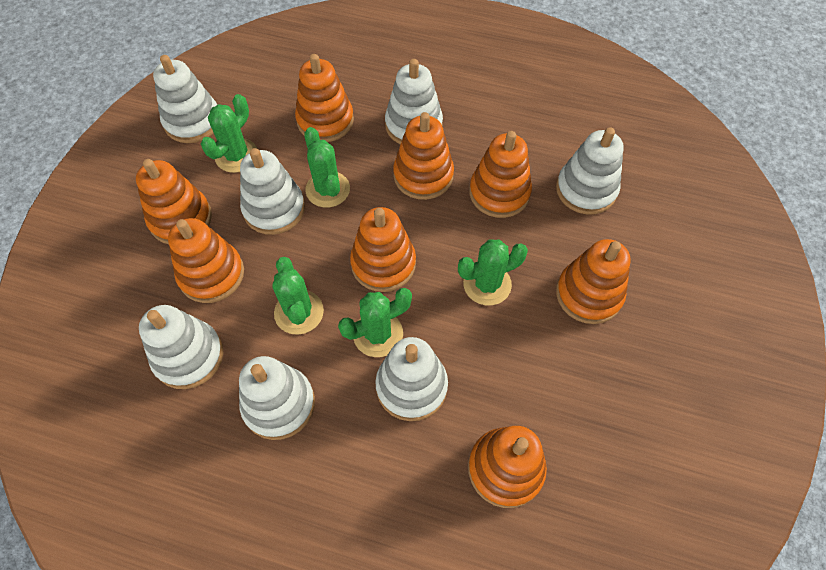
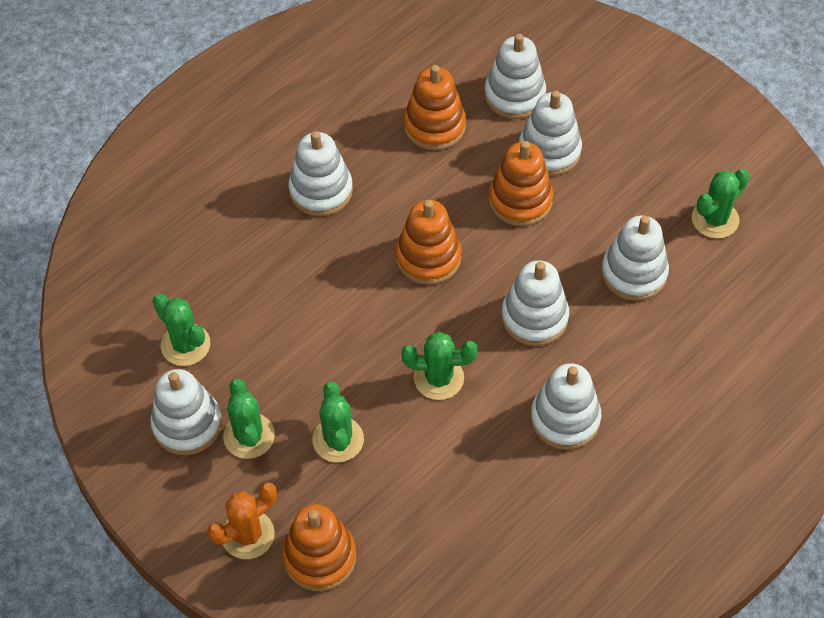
orange cactus: 0 -> 1
orange stacking toy: 8 -> 4

